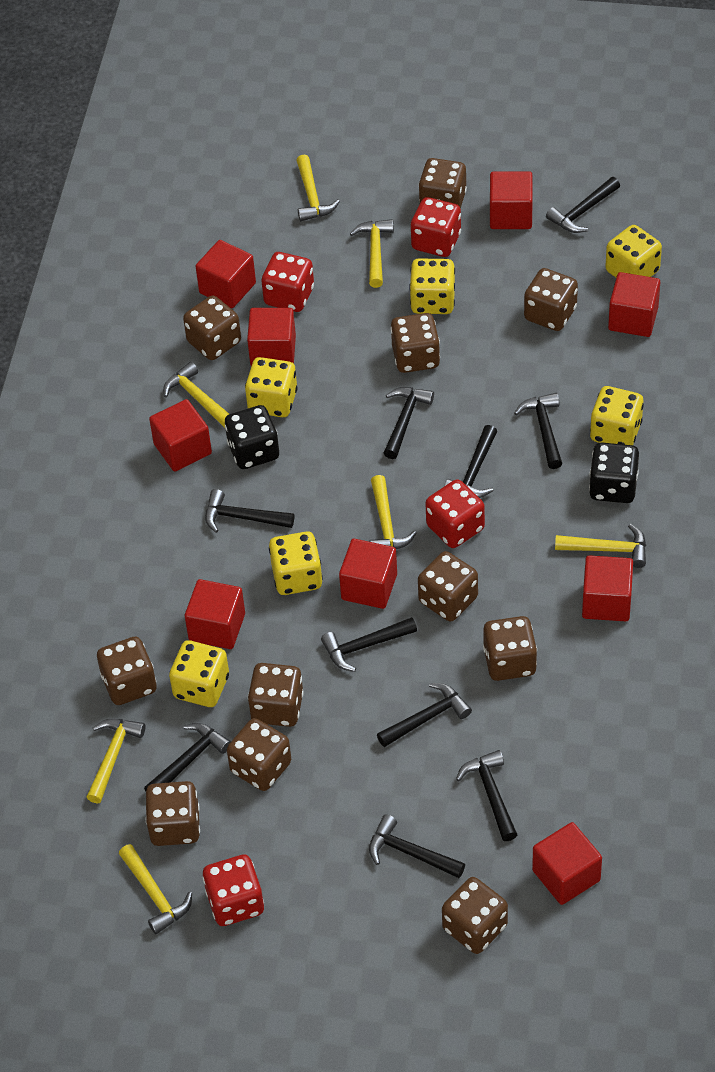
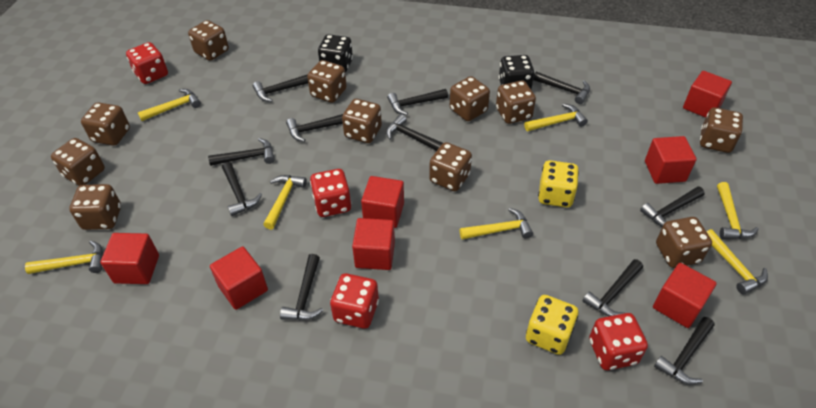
black hammer: 10 -> 11
red cube: 9 -> 7
yellow dice: 6 -> 2

